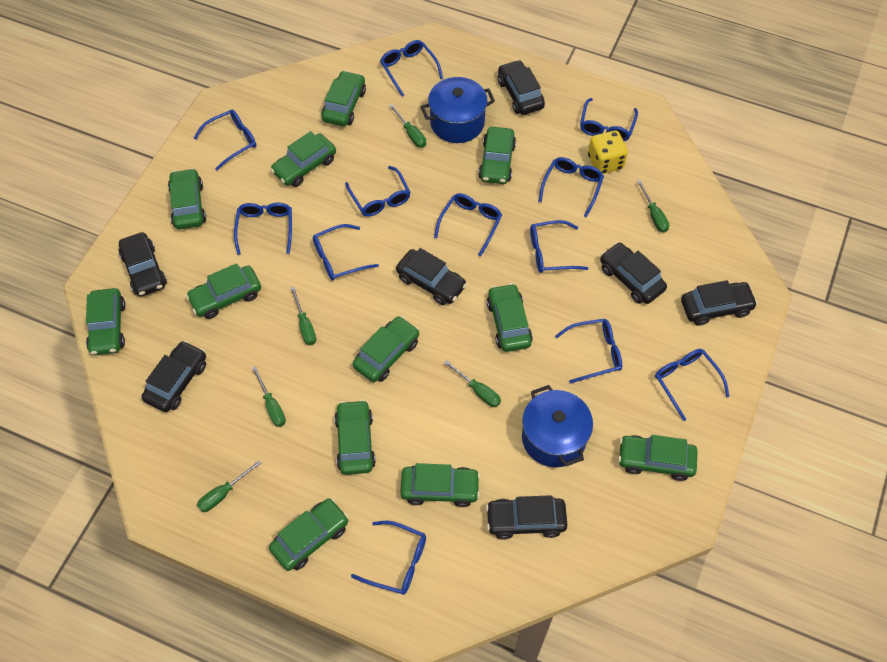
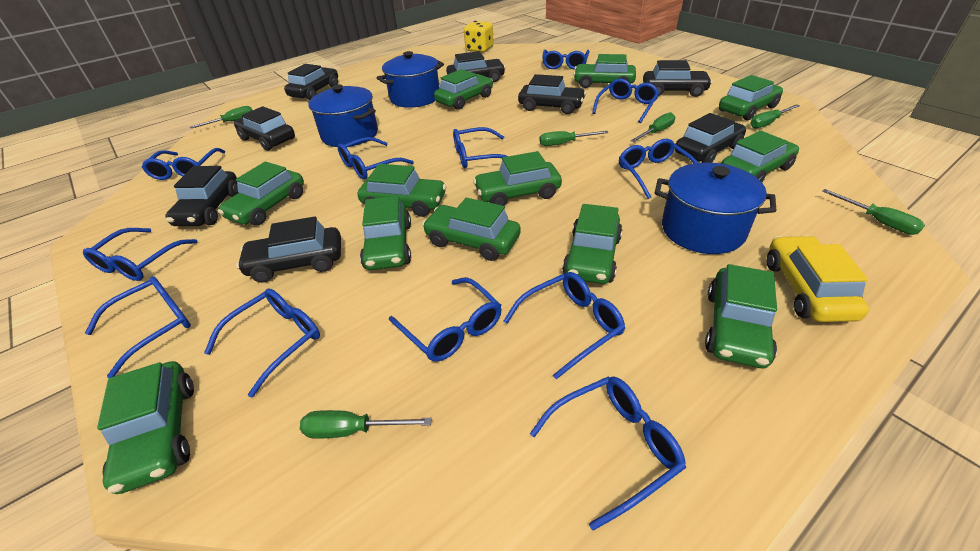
black car: 7 -> 8
blue pot: 2 -> 3
yellow car: 0 -> 1

